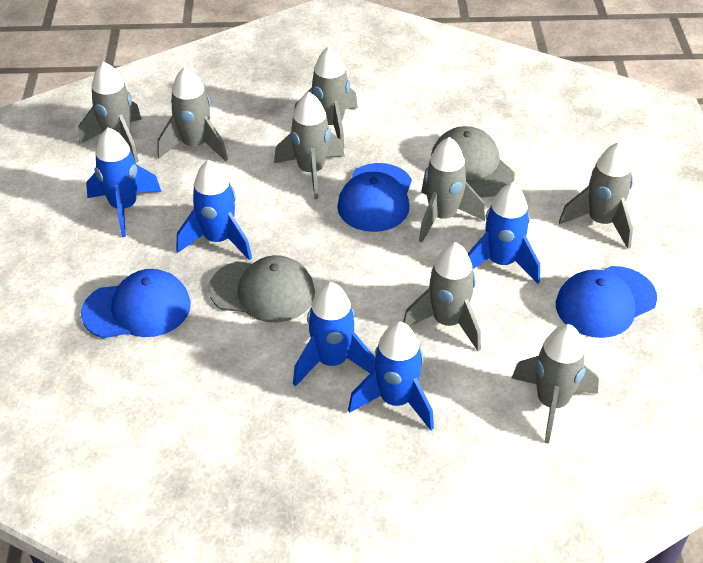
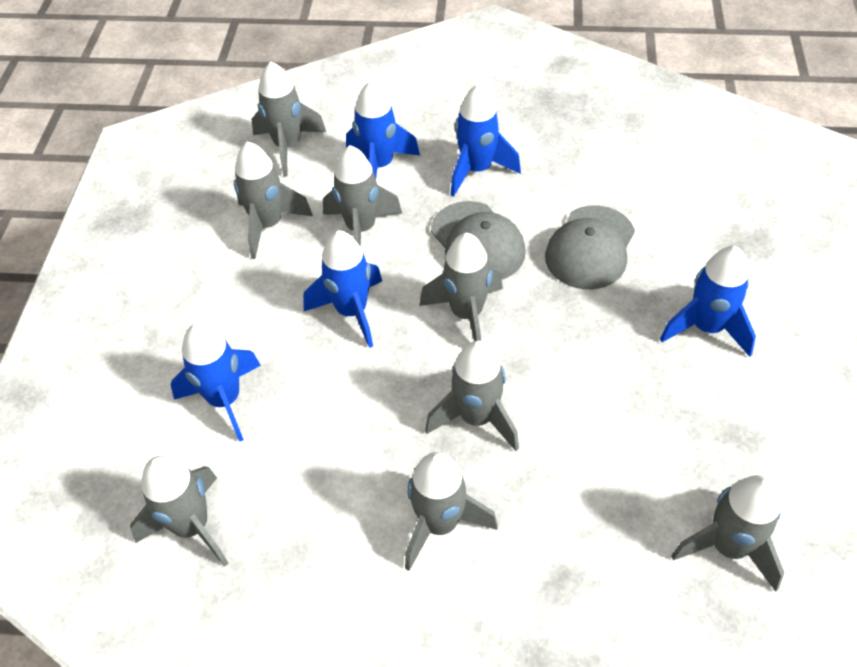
blue cap: 3 -> 0

